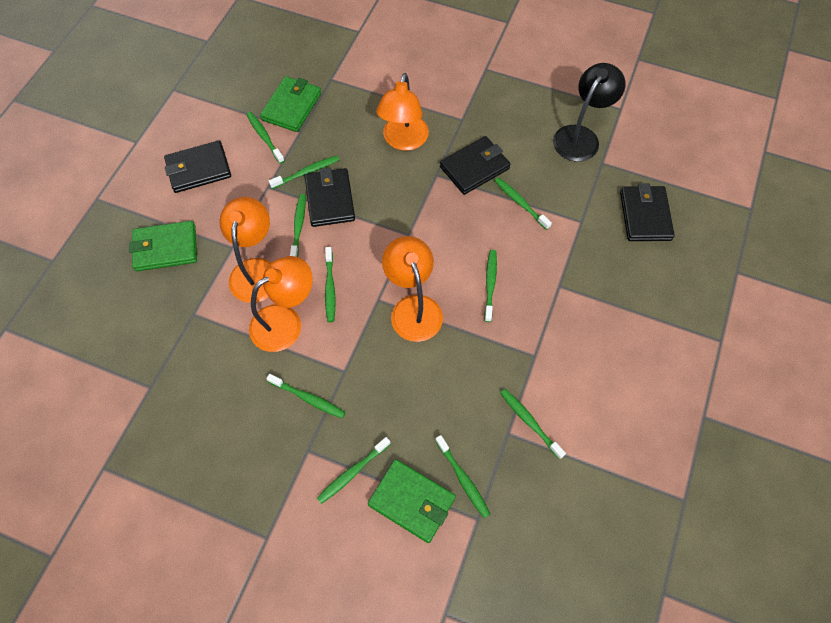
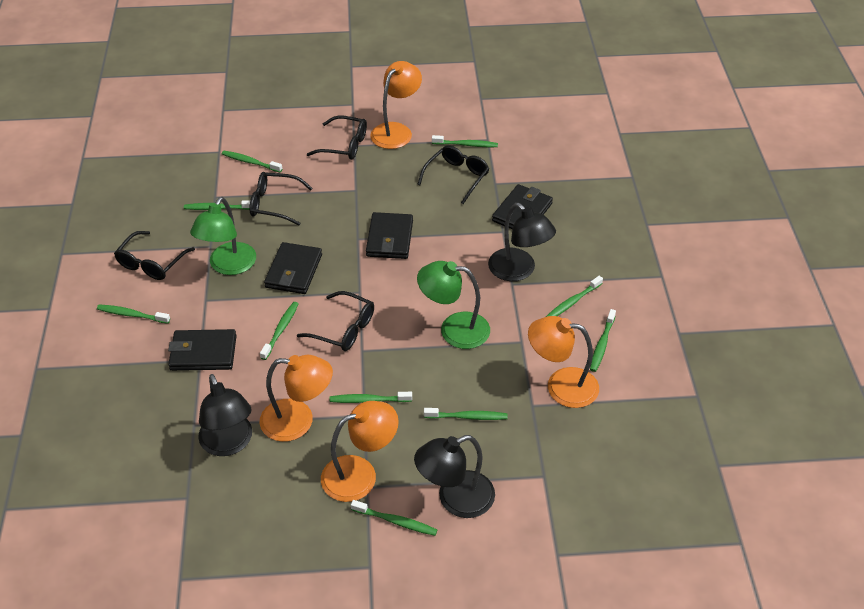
black glasses: 0 -> 5
black lamp: 1 -> 3
green lamp: 0 -> 2
green wallet: 3 -> 0

